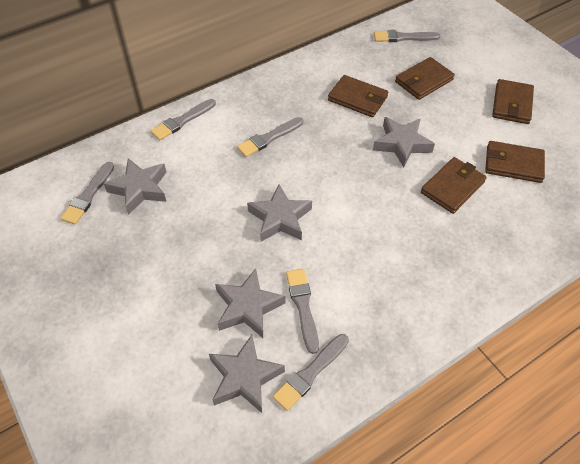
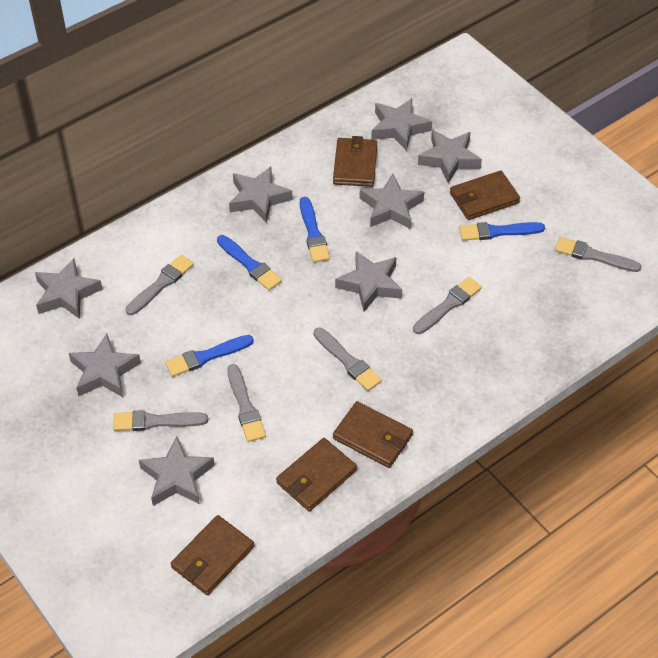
blue brush: 0 -> 4
grey star: 5 -> 8

